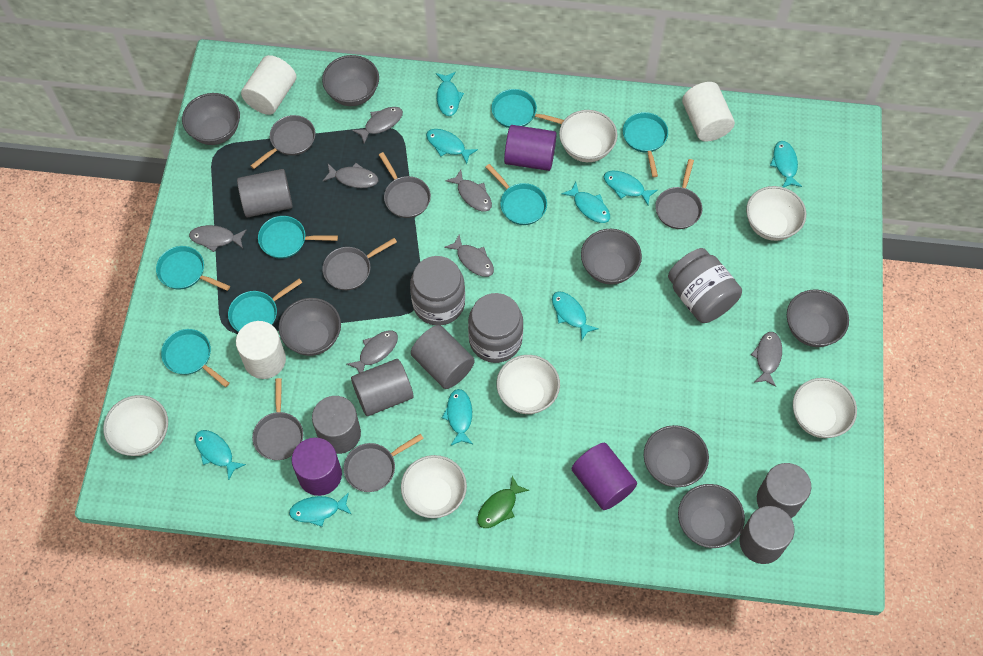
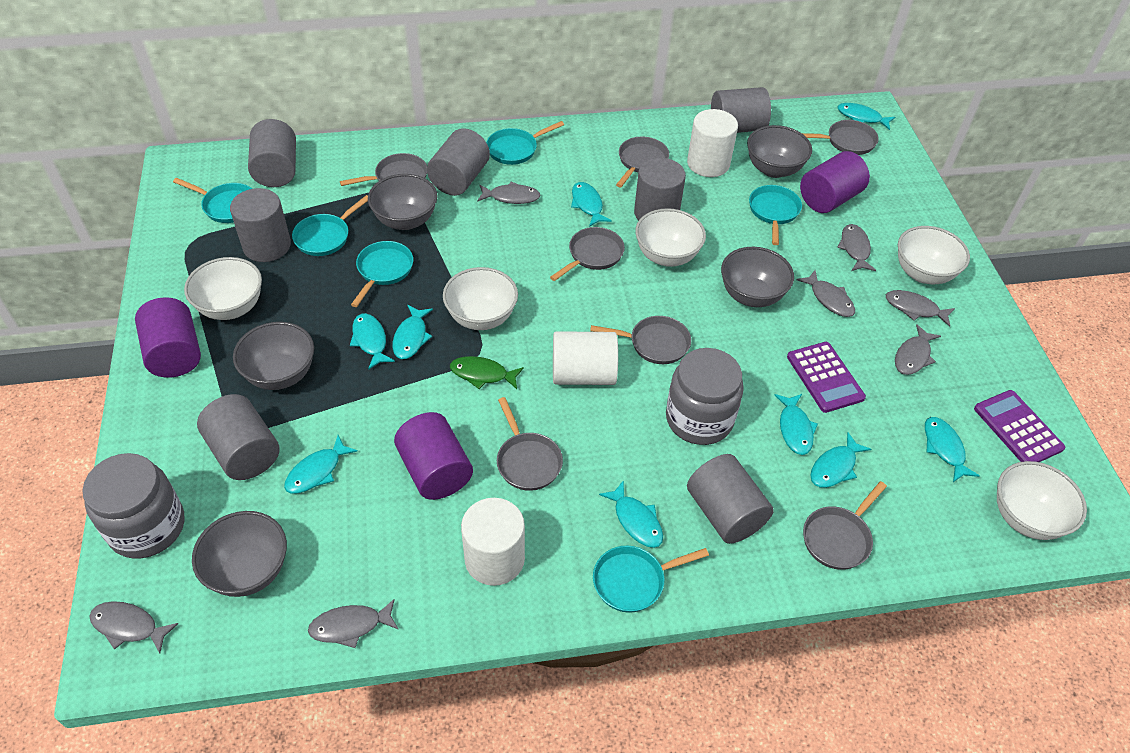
grey bowl: 7 -> 5
grey cylinder: 6 -> 7
grey jar: 3 -> 2
grey pan: 6 -> 7
purple calculator: 0 -> 2
turquoise pan: 7 -> 6
white bowl: 6 -> 5

